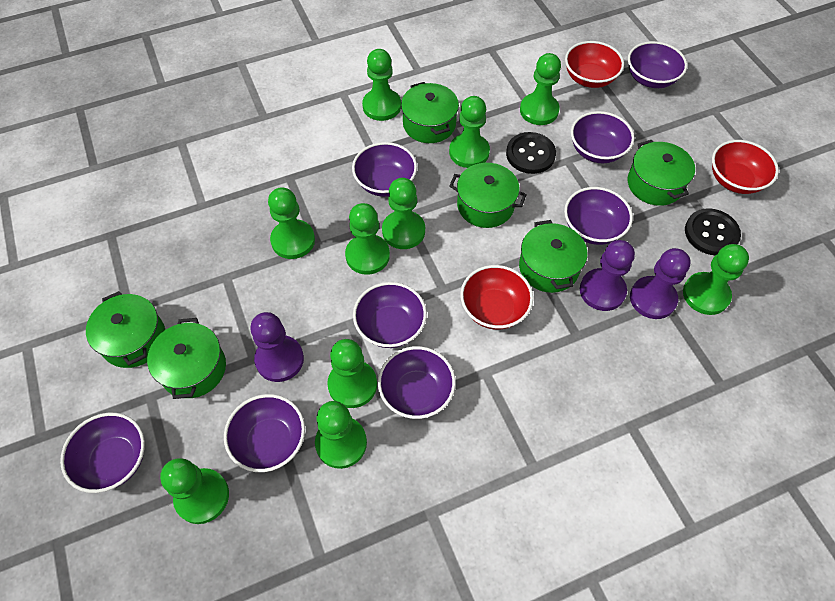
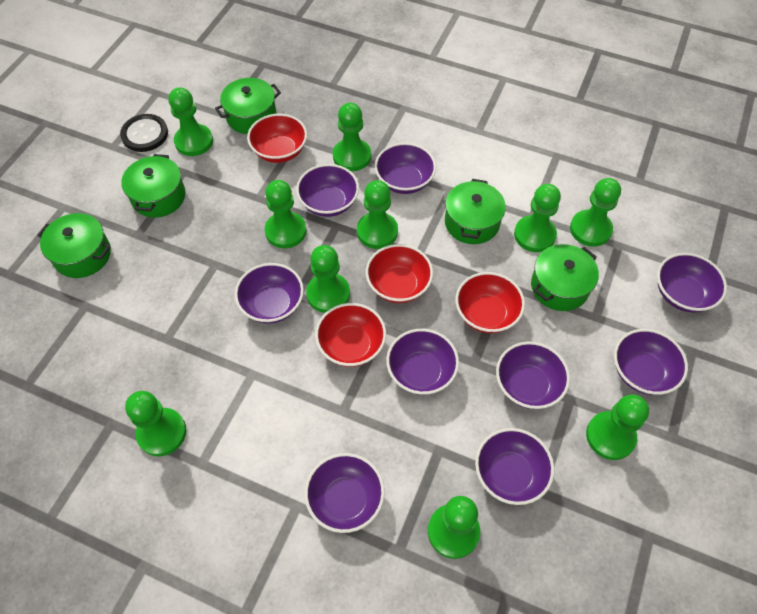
black button: 2 -> 1
green pot: 6 -> 5
purple bowl: 8 -> 9
purple pawn: 3 -> 0
red bowl: 3 -> 4

